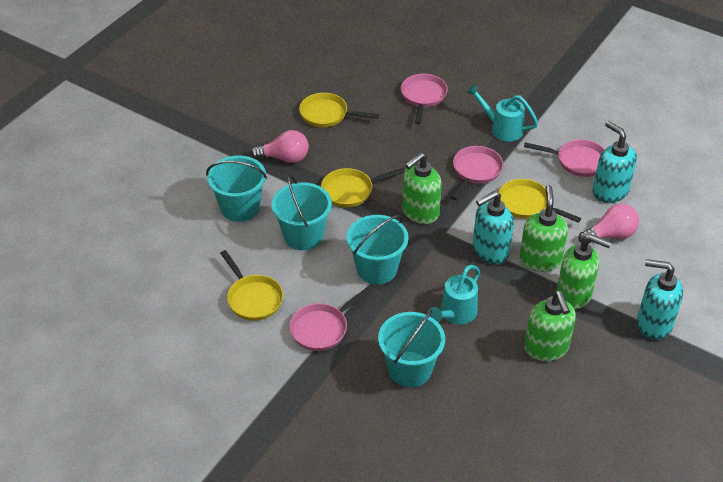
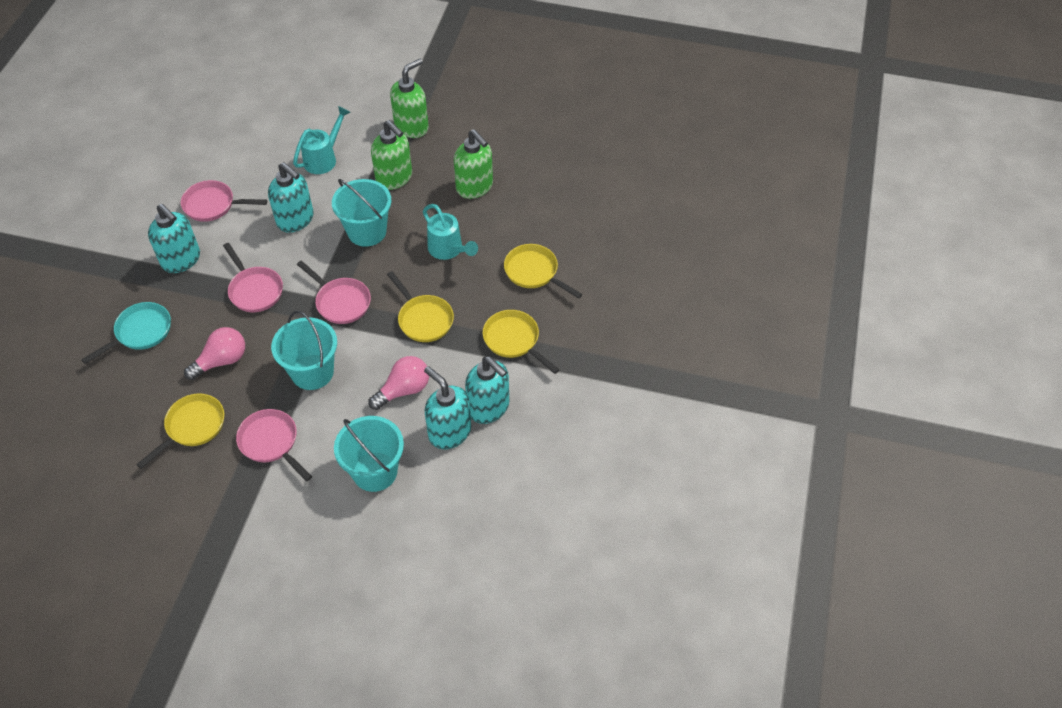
green soap dispenser: 4 -> 3
turquoise bucket: 4 -> 3
turquoise pan: 0 -> 1
turquoise soap dispenser: 3 -> 4

